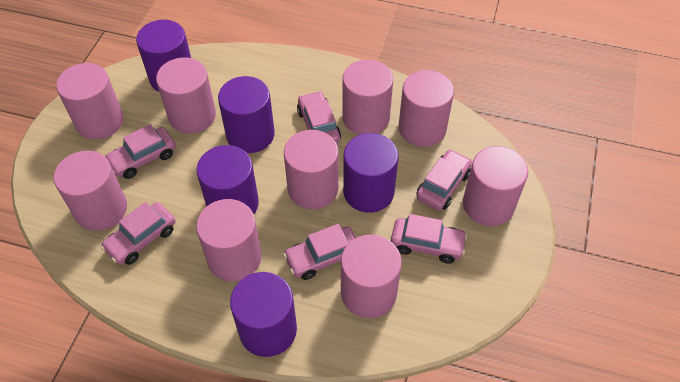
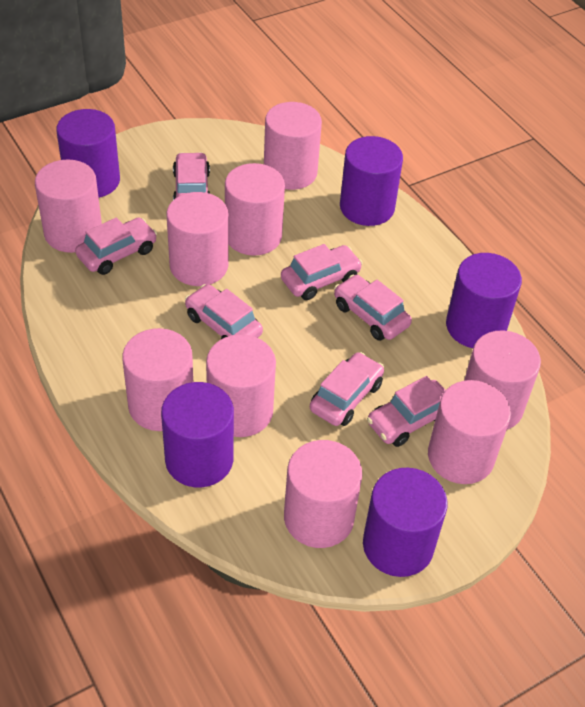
pink car: 6 -> 7

